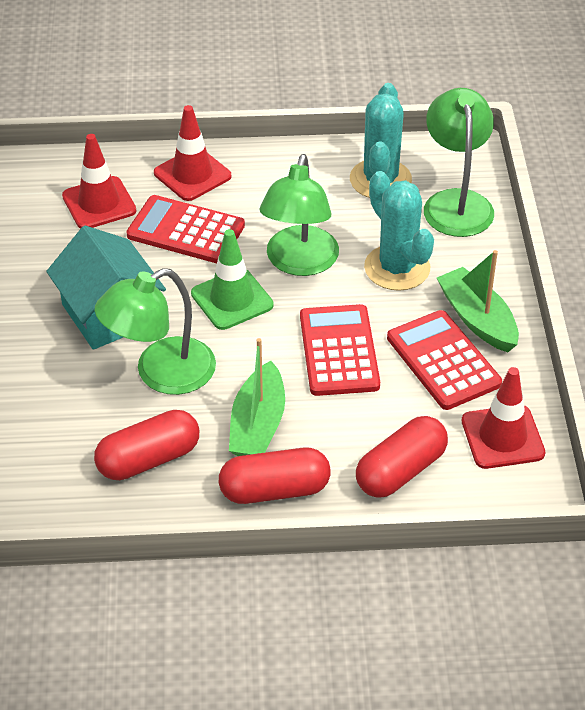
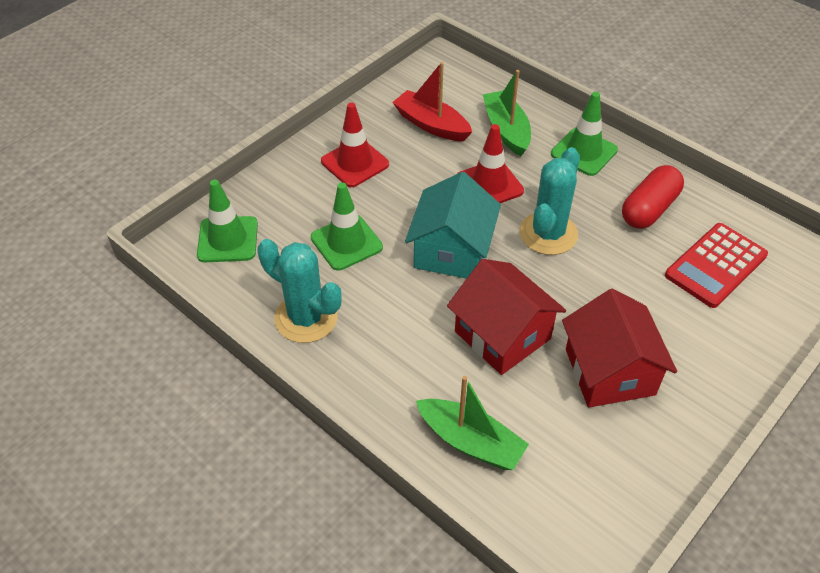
green lamp: 3 -> 0
green traffic cone: 1 -> 3
red boat: 0 -> 1
red calculator: 3 -> 1
red capsule: 3 -> 1
red house: 0 -> 2
red traffic cone: 3 -> 2

